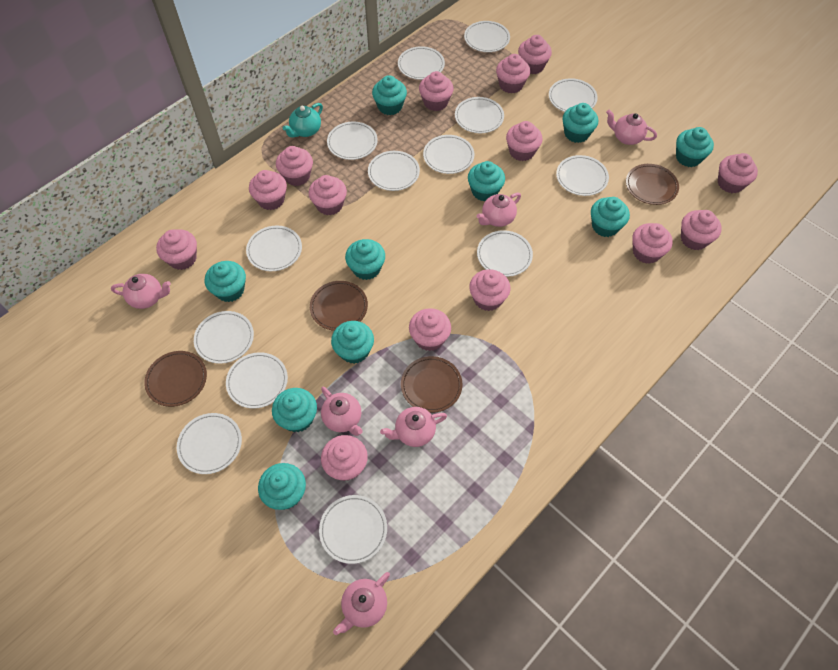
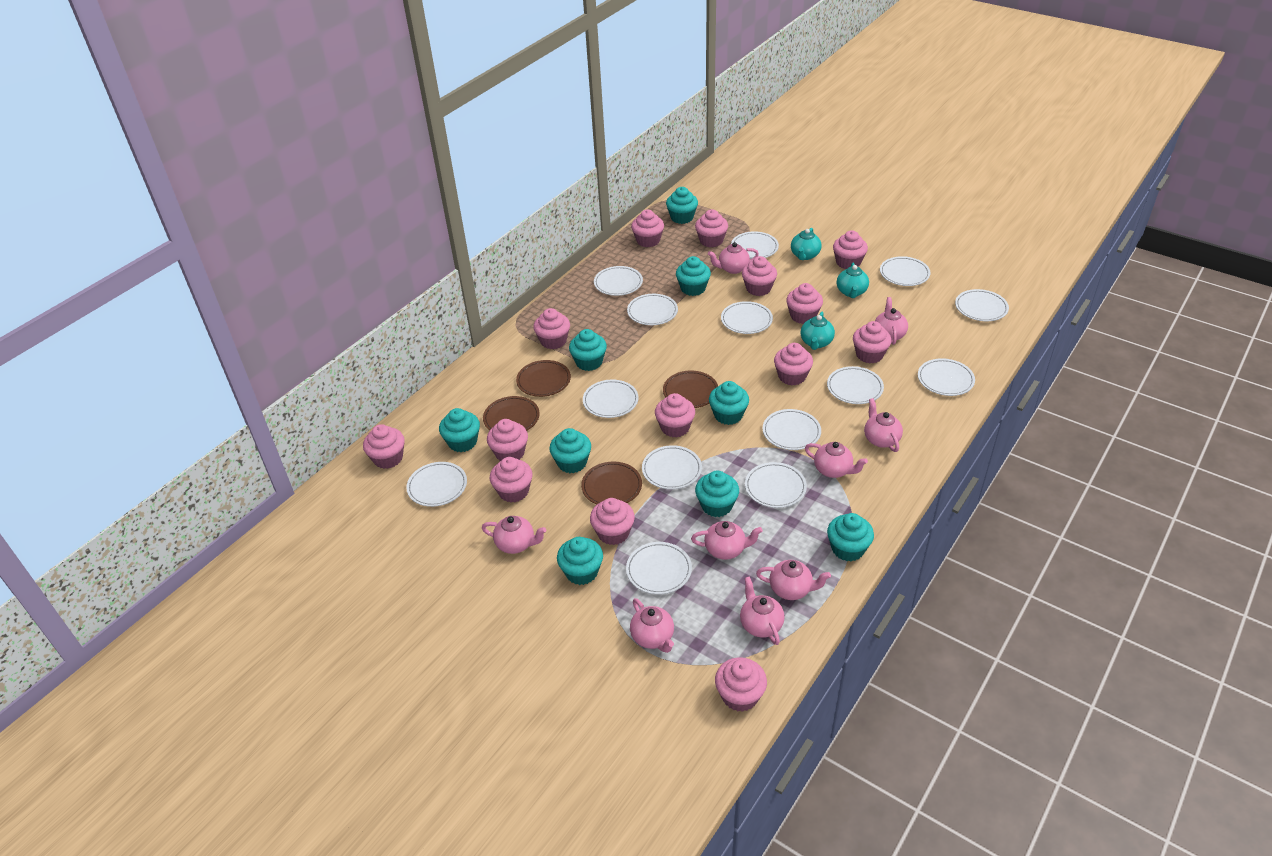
pink teapot: 6 -> 9
turquoise cupcake: 10 -> 9
turquoise teapot: 1 -> 3

